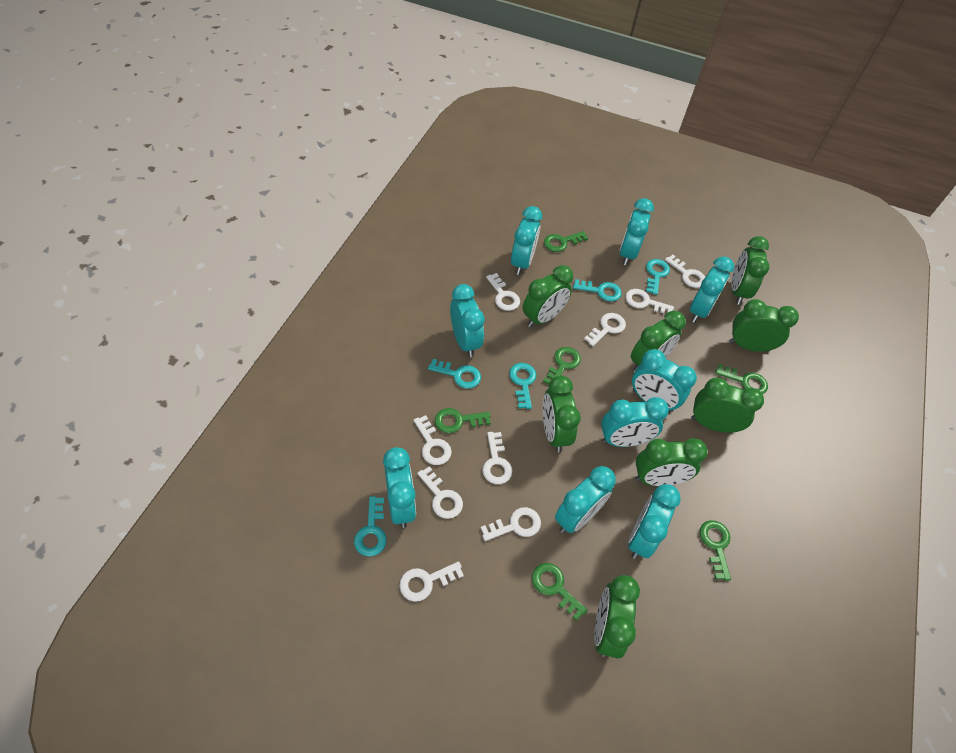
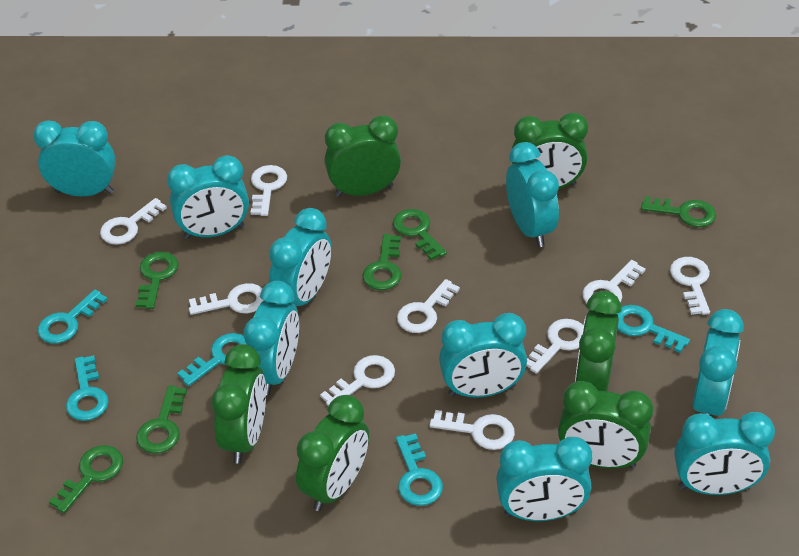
green clock: 8 -> 6

